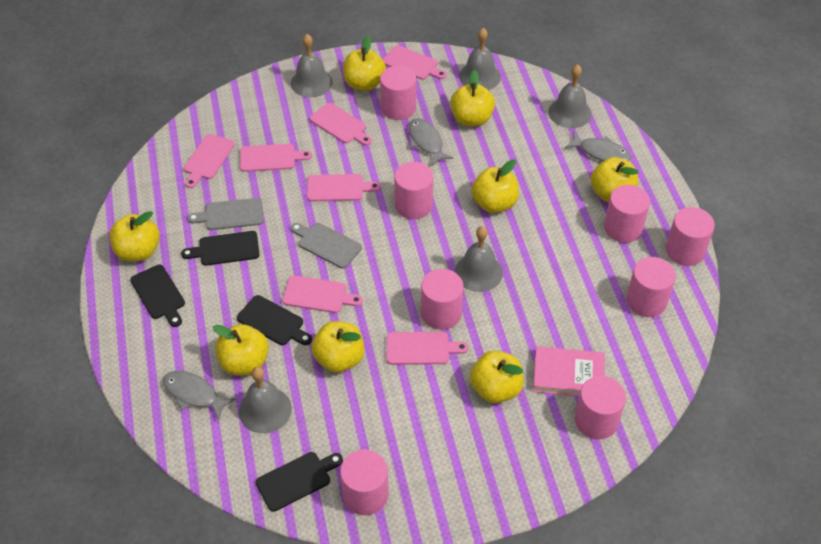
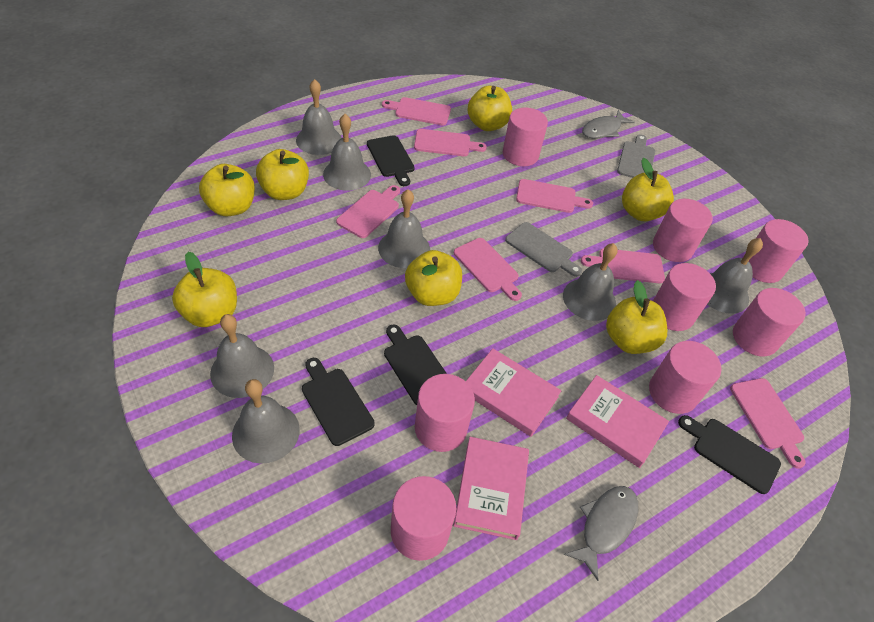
grey bell: 5 -> 7
grey fish: 3 -> 2
pink book: 1 -> 3
yellow apple: 8 -> 7

